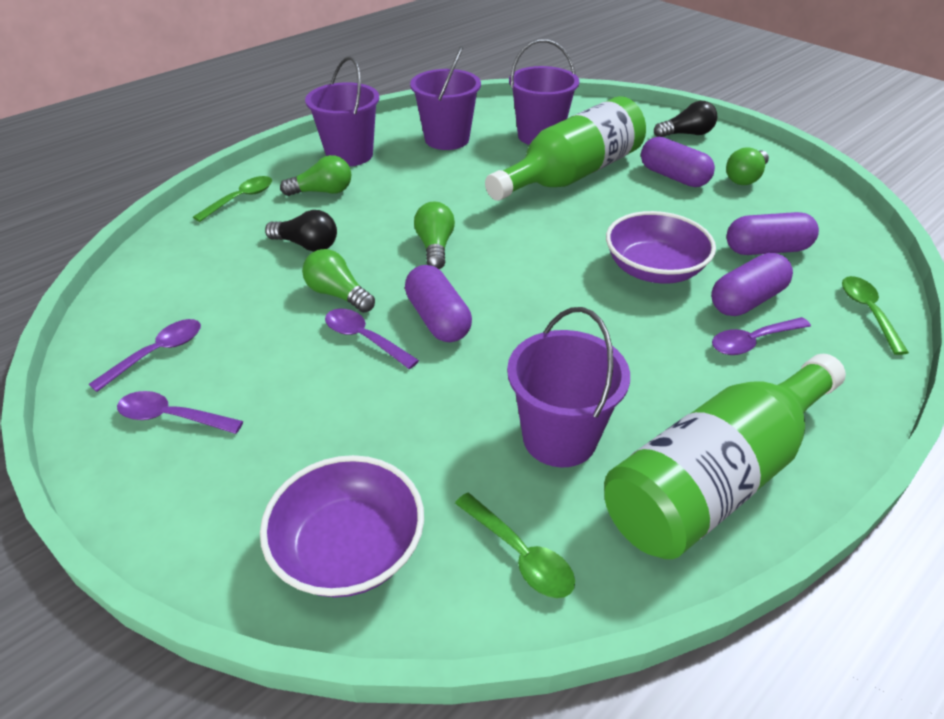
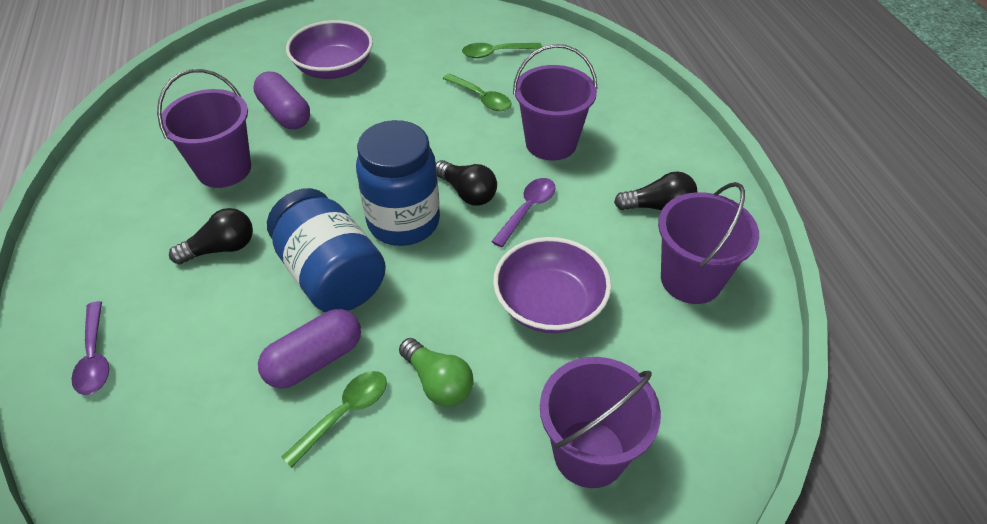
black light bulb: 2 -> 3
blue jar: 0 -> 2
green bottle: 2 -> 0
green light bulb: 4 -> 1
purple capsule: 4 -> 2
purple spoon: 4 -> 2

